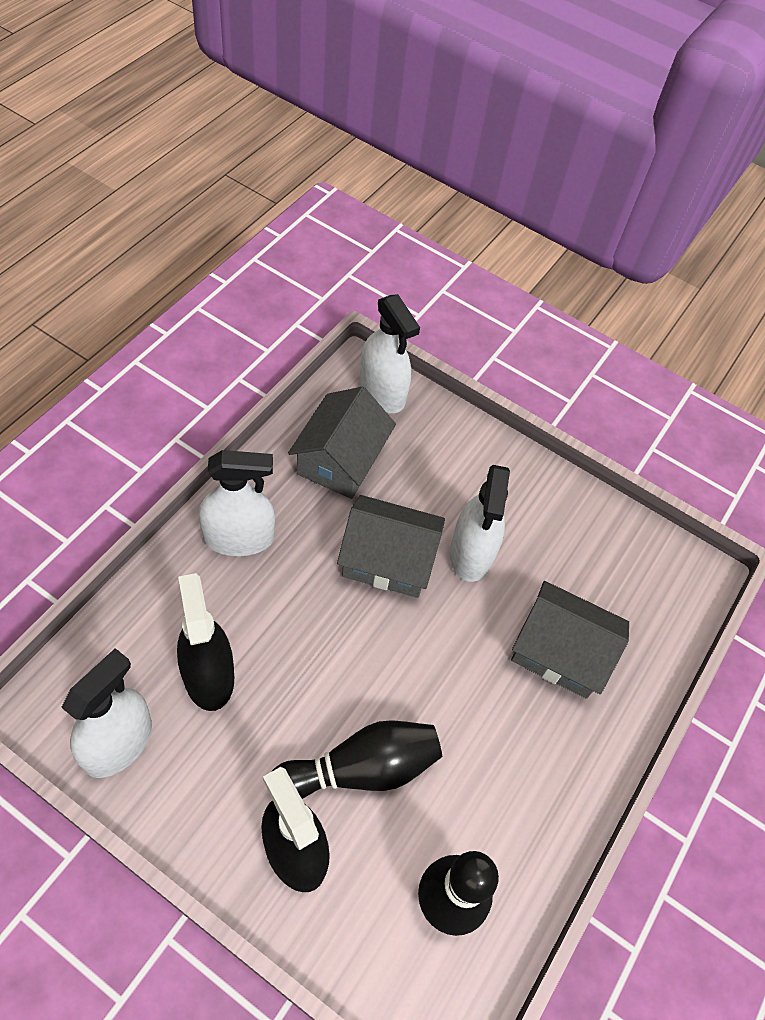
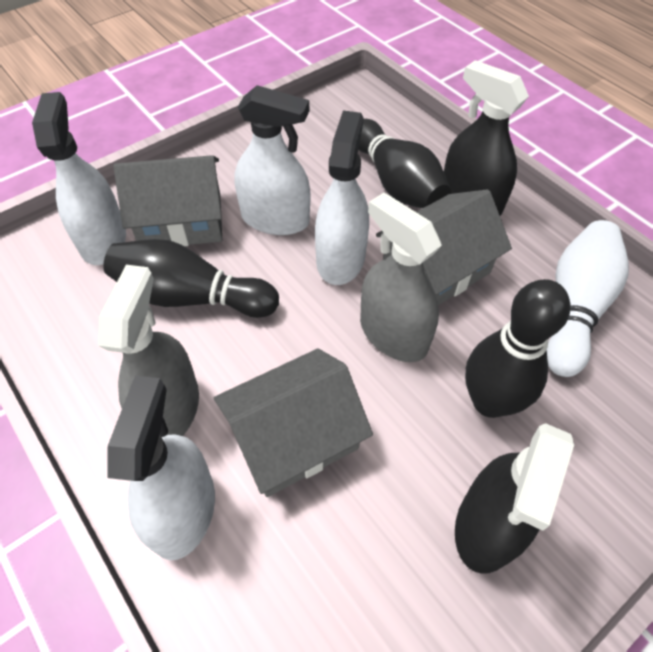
black bowling pin: 2 -> 3
grey spray bottle: 0 -> 2
white bowling pin: 0 -> 1

